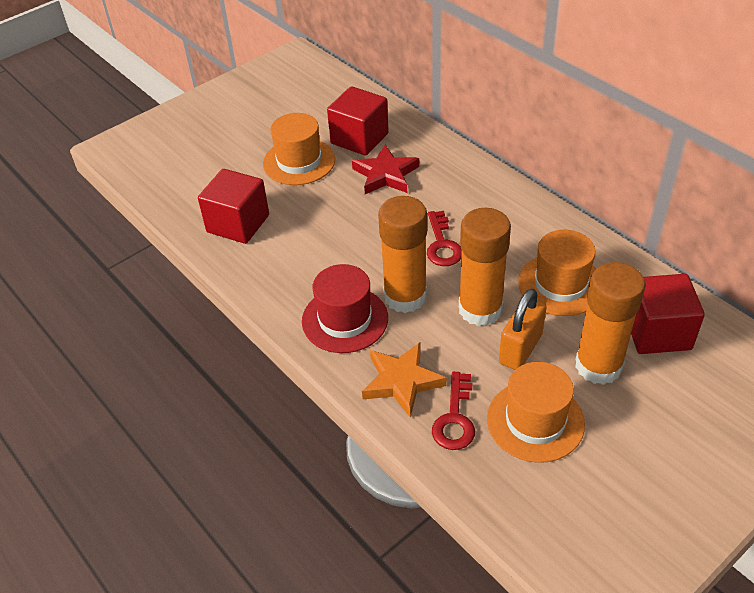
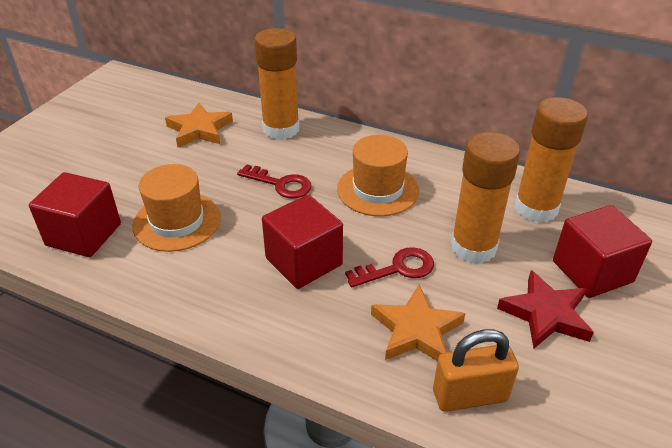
orange hat: 3 -> 2
orange star: 1 -> 2
red hat: 1 -> 0

